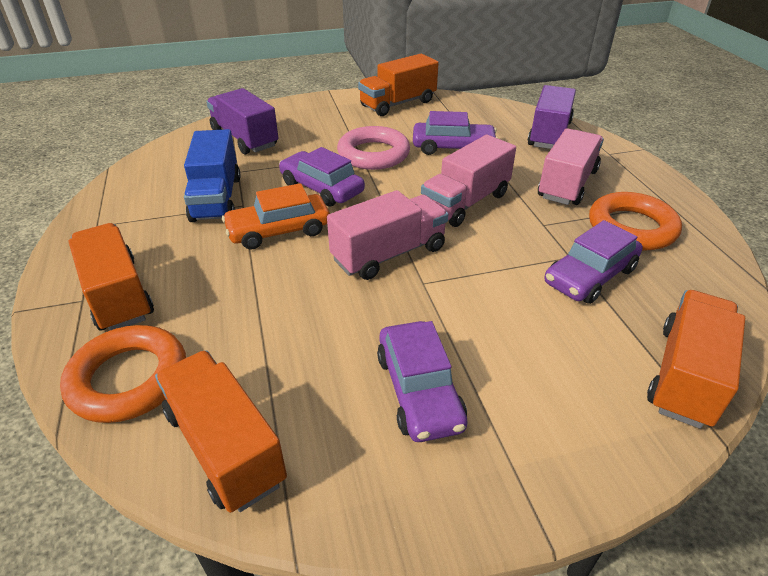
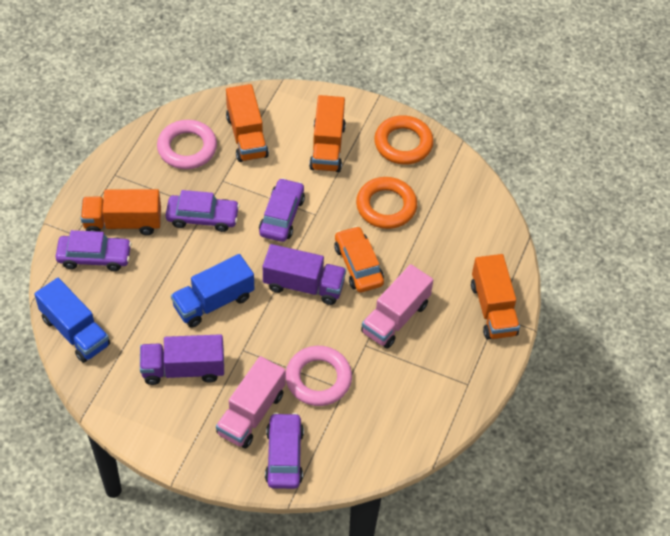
blue truck: 1 -> 2
pink ring: 1 -> 2
pink truck: 3 -> 2

